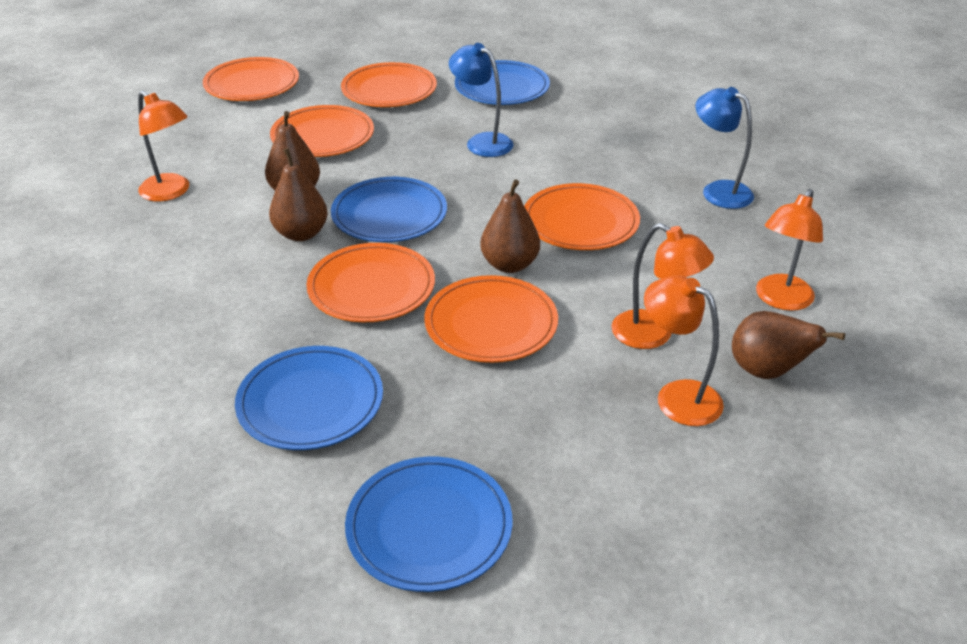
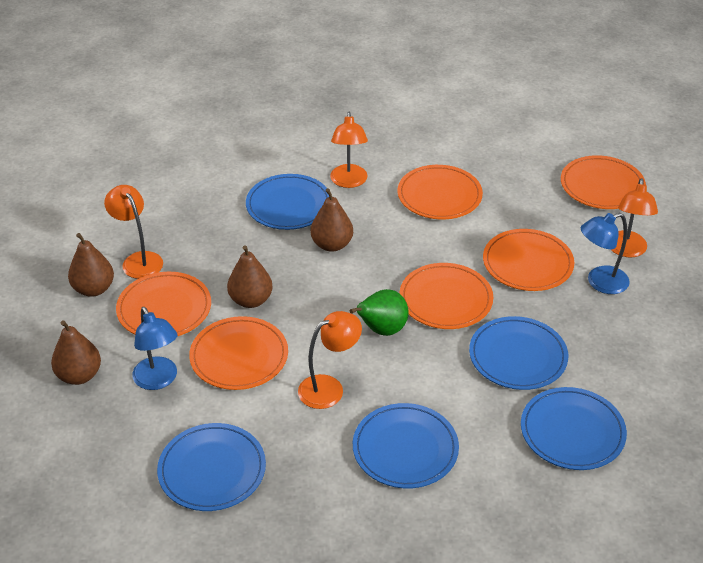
blue plate: 4 -> 5
green pear: 0 -> 1

